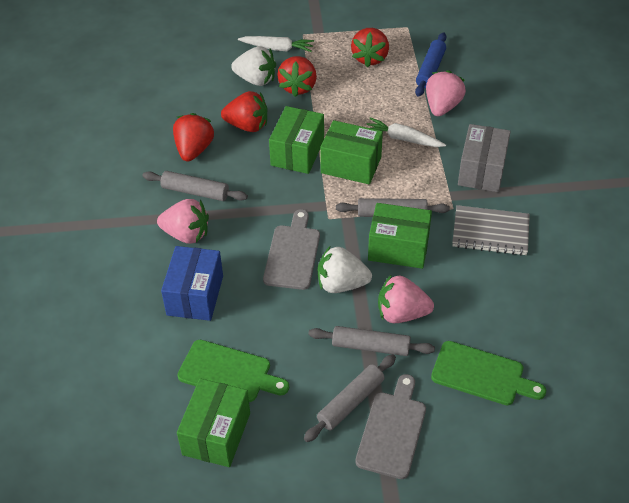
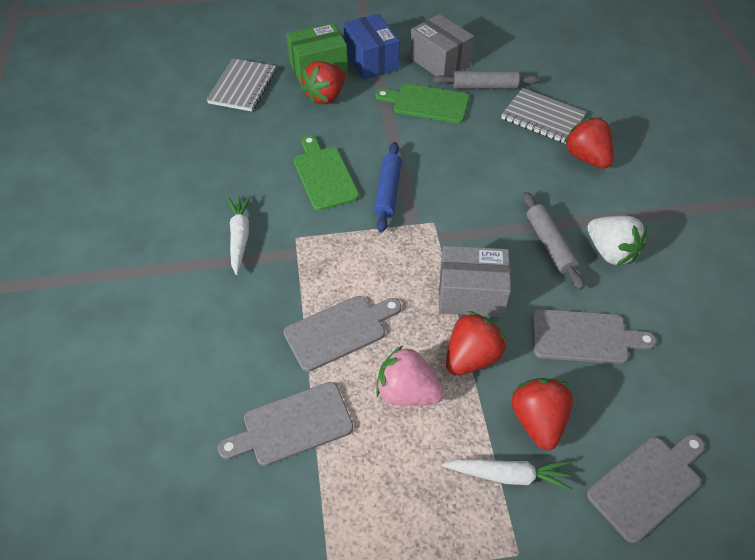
green box: 4 -> 1
grey box: 1 -> 2
grey cutting board: 2 -> 4
grey notebook: 1 -> 2
grey rolling pin: 4 -> 2
pink strawberry: 3 -> 1
white strawberry: 2 -> 1

